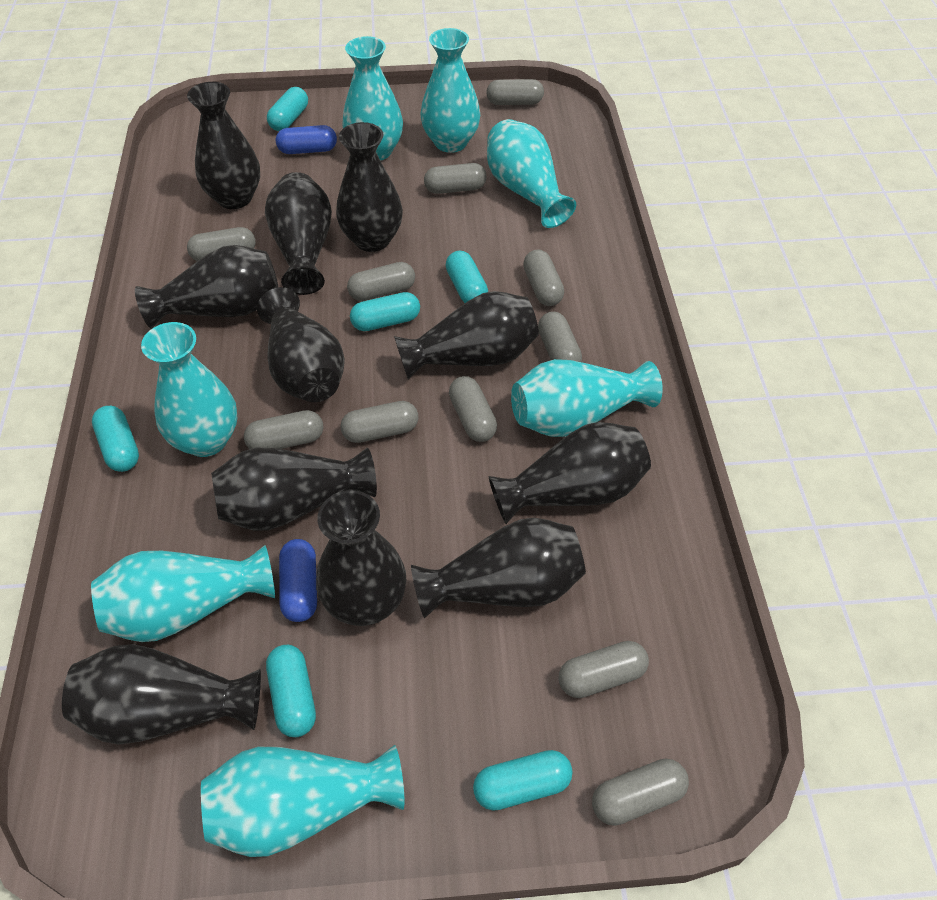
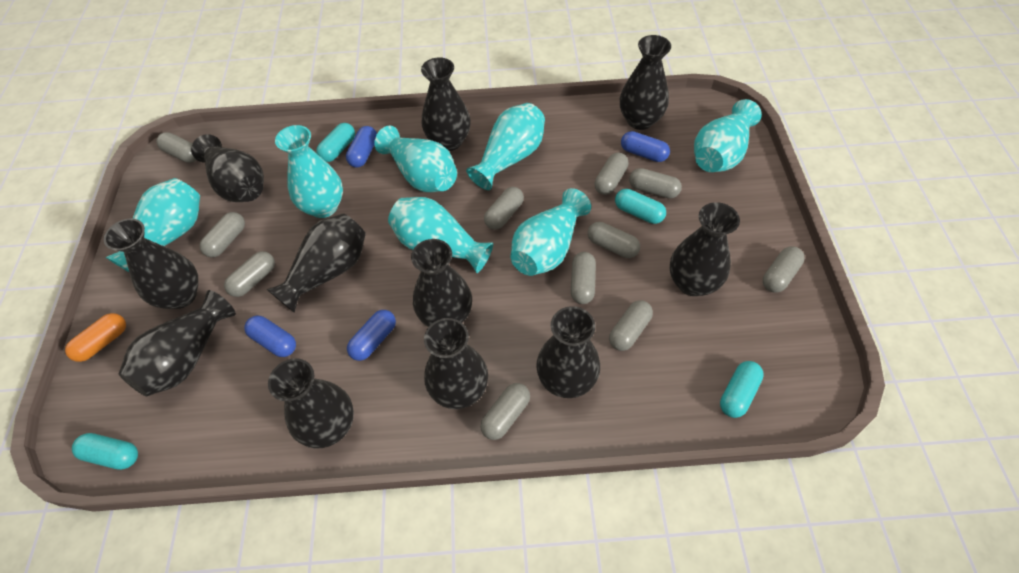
blue capsule: 2 -> 4
orange capsule: 0 -> 1
turquoise capsule: 6 -> 4

